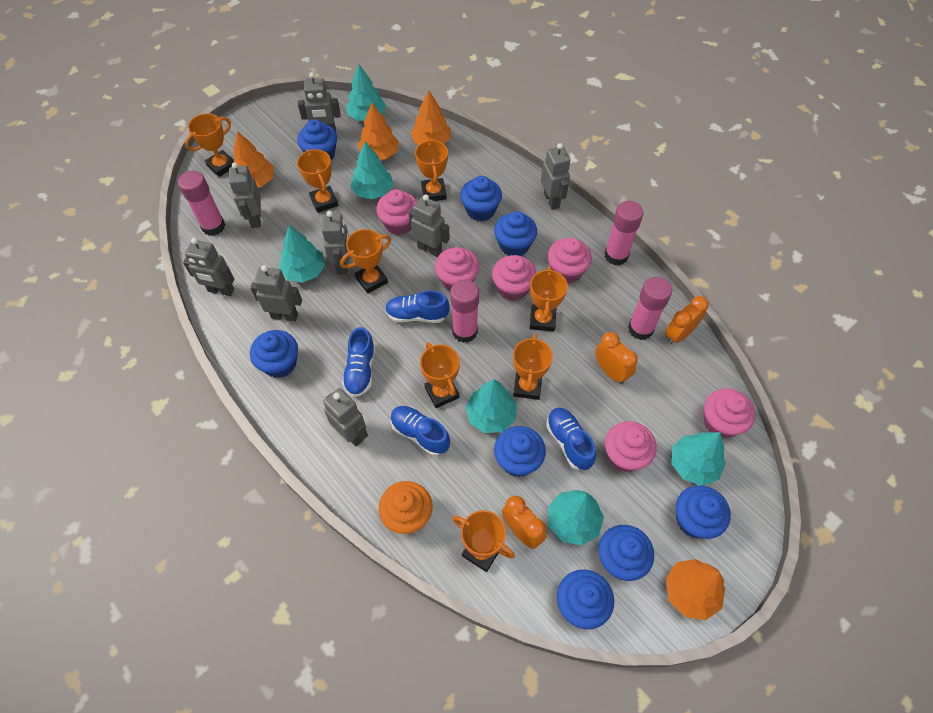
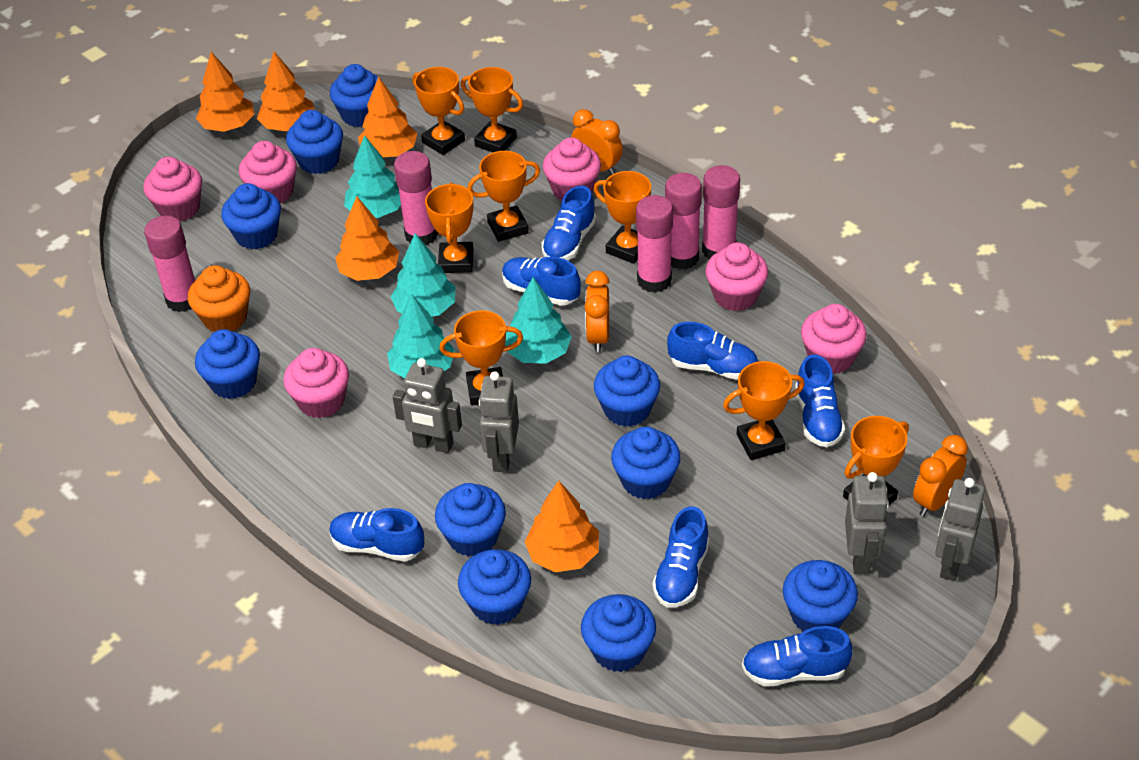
blue cupcake: 8 -> 10
blue shoe: 4 -> 7
grey robot: 8 -> 4
orange tree: 4 -> 5
pink glue stick: 4 -> 5
turquoise tree: 6 -> 4

